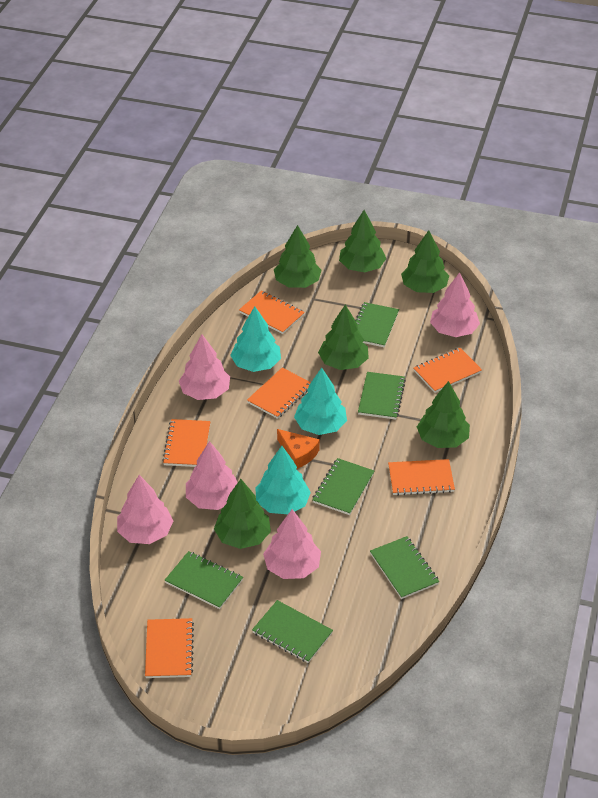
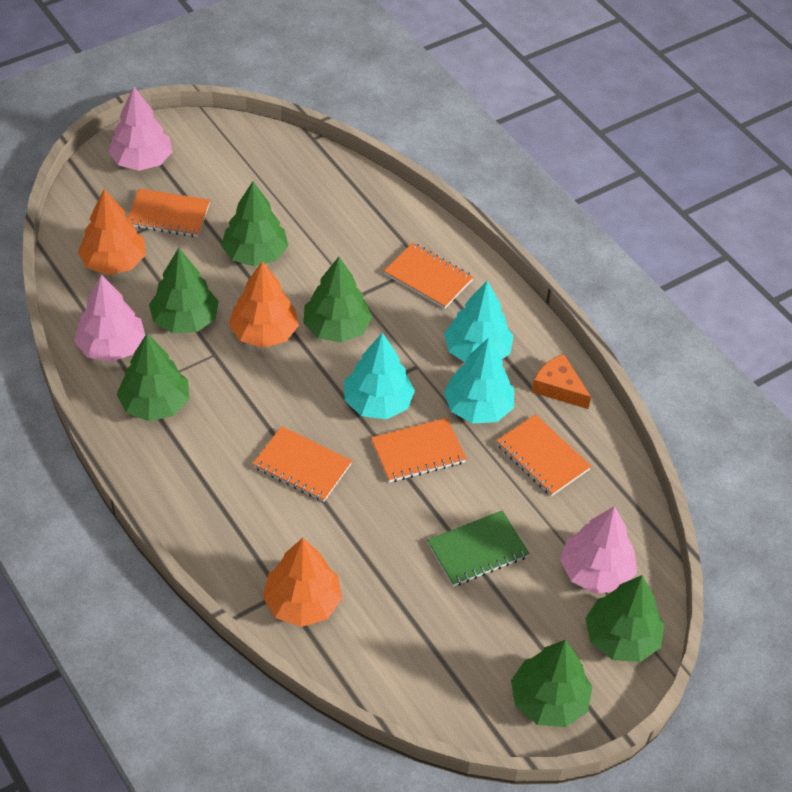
green notebook: 6 -> 1
orange notebook: 6 -> 5
orange tree: 0 -> 3
pink tree: 5 -> 3

